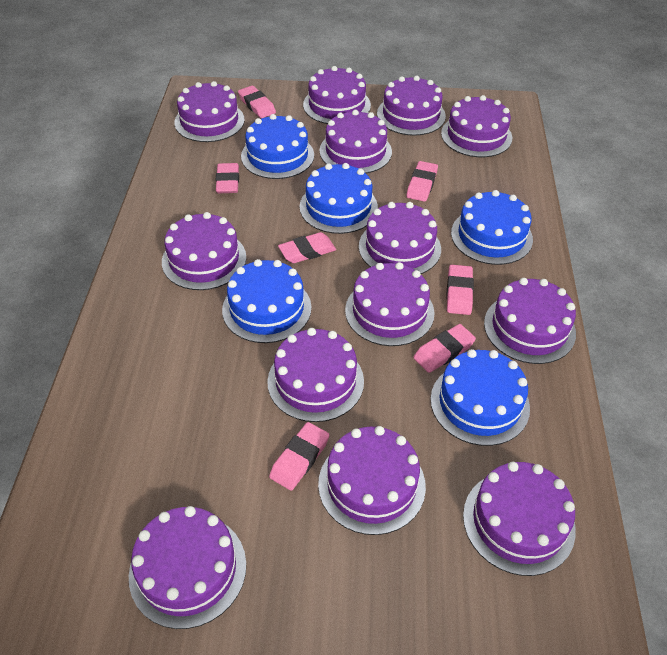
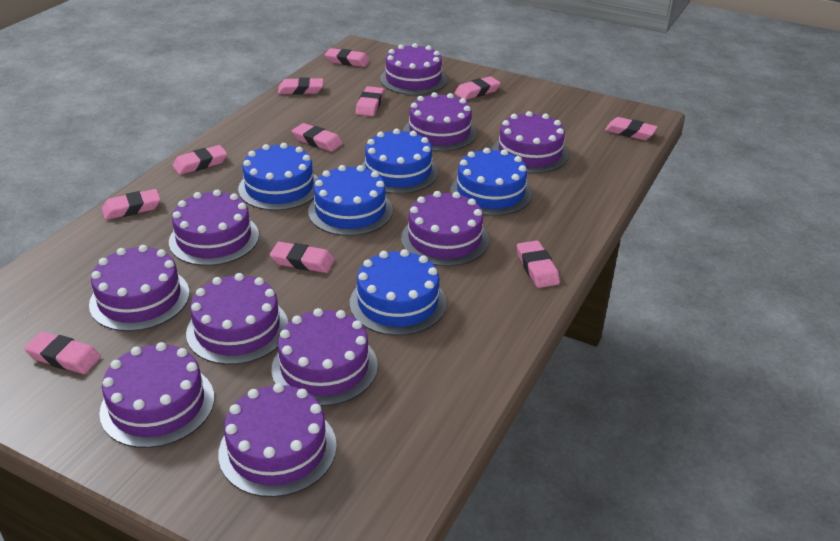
pink eraser: 7 -> 11
purple cake: 13 -> 10

